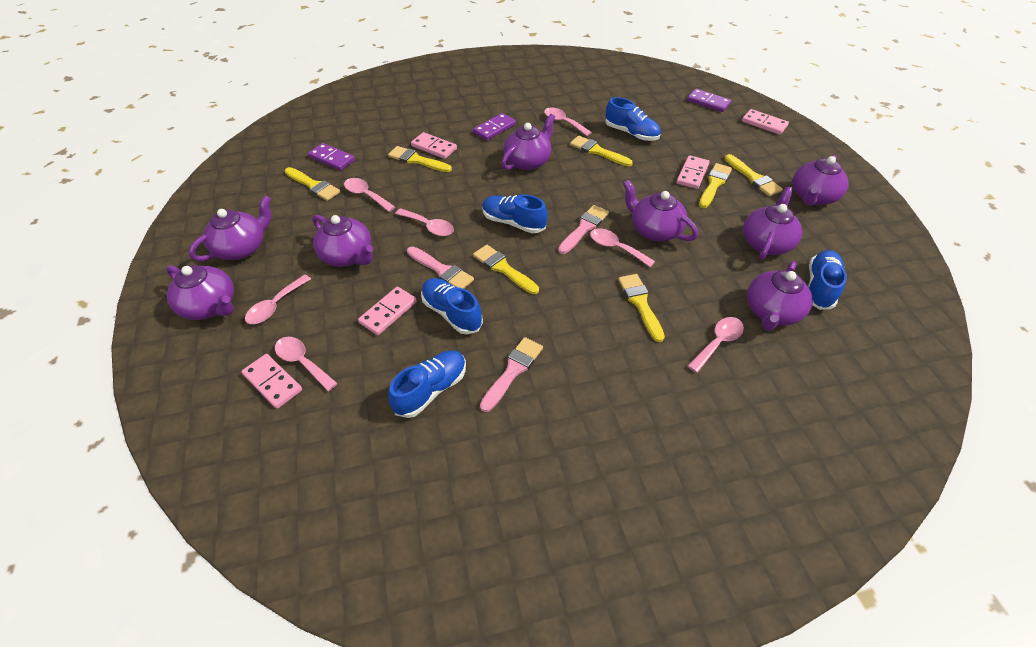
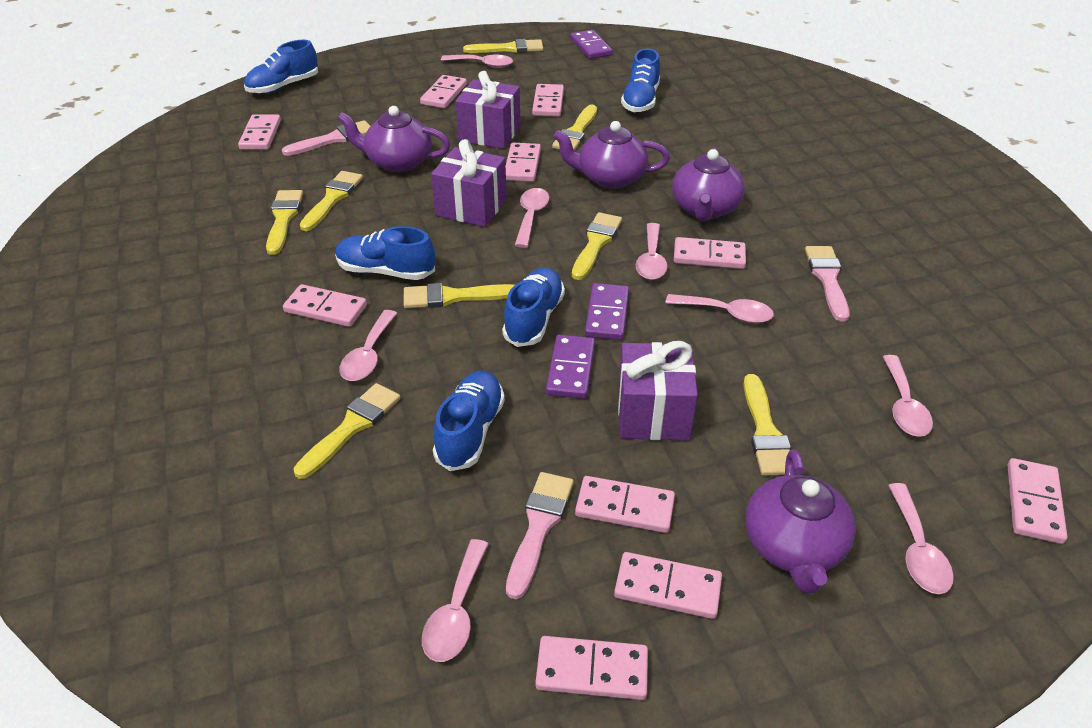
pink domino: 5 -> 10
pink spoon: 7 -> 8
purple gift: 0 -> 3
purple teapot: 8 -> 4
yellow brush: 7 -> 8

